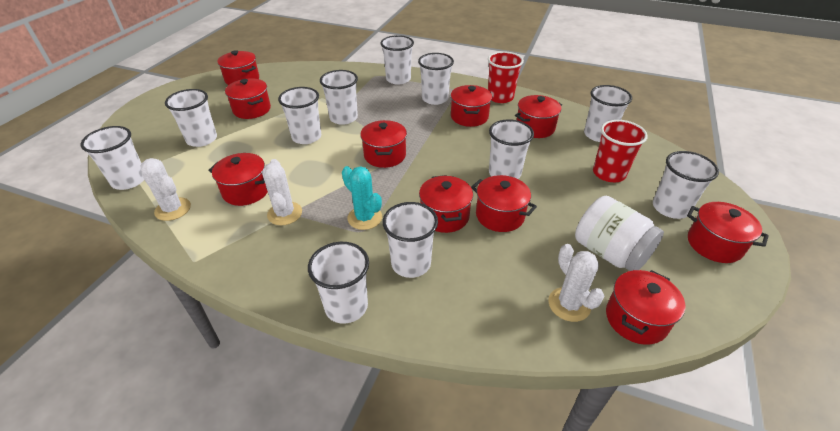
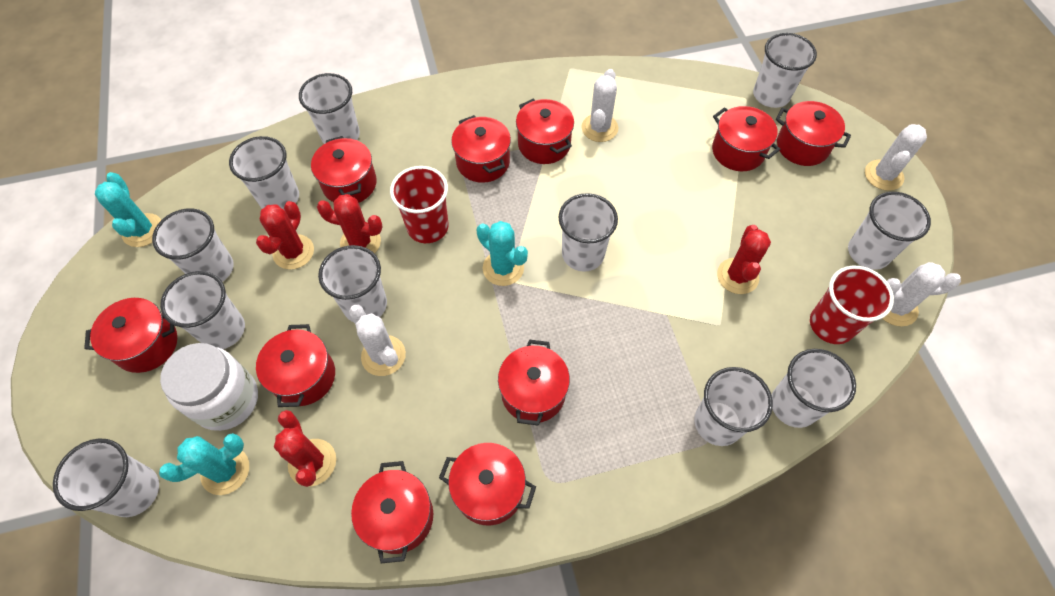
red cactus: 0 -> 4
turquoise cactus: 1 -> 3
white cactus: 3 -> 4

